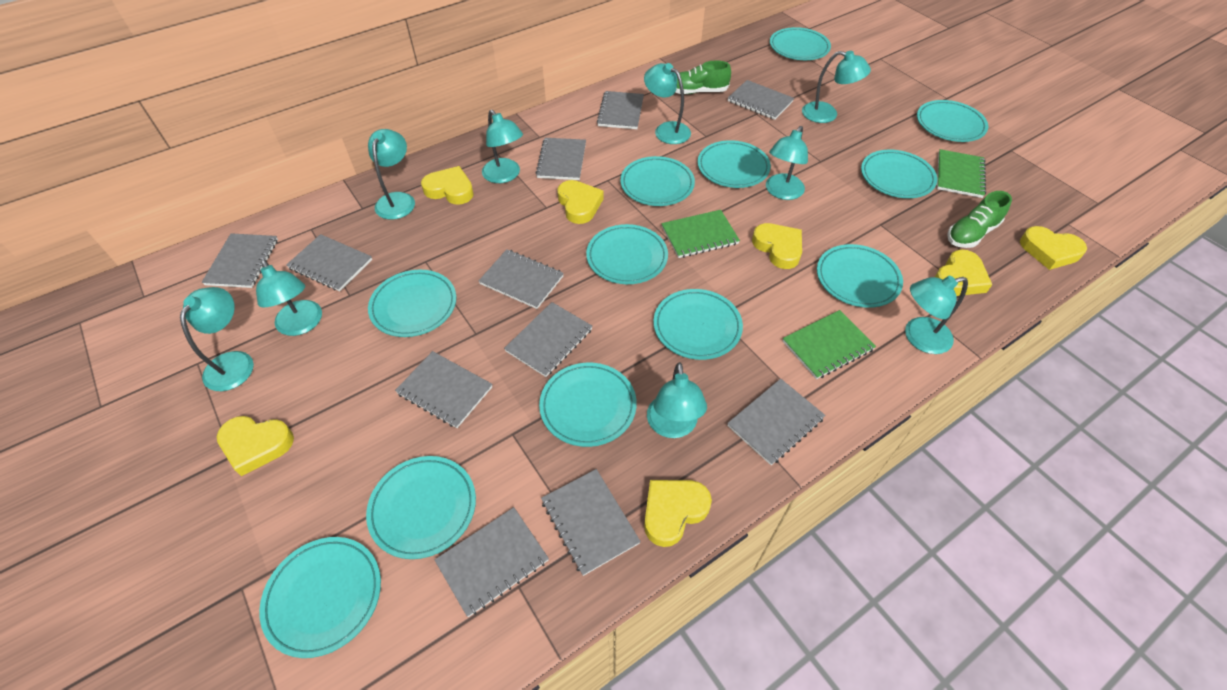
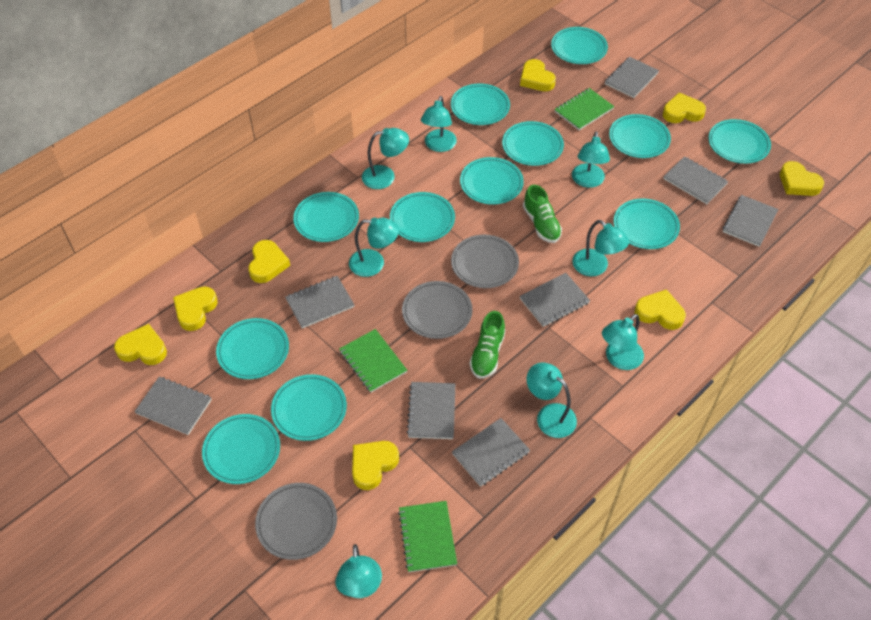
grey notebook: 11 -> 8
grey plate: 0 -> 3
turquoise lamp: 9 -> 8
yellow heart: 7 -> 8

